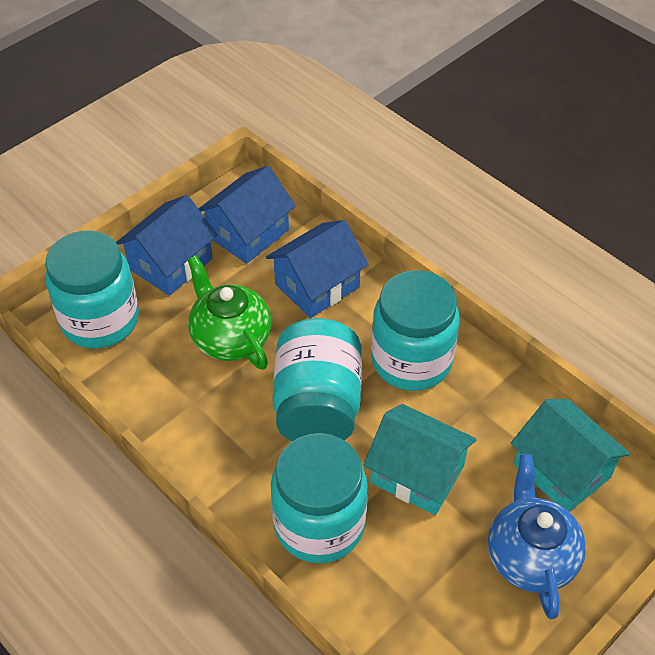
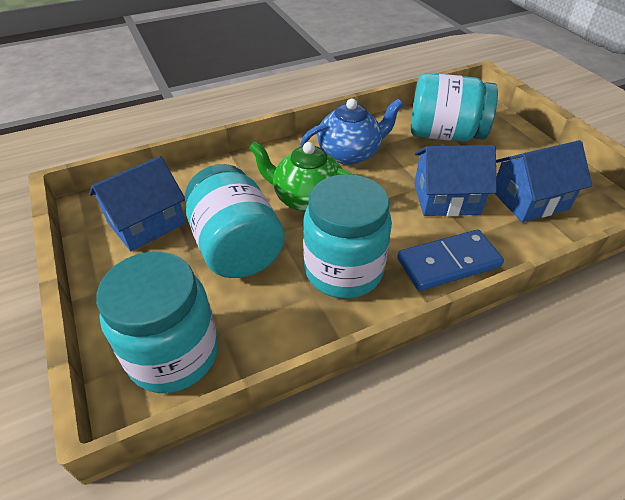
blue domino: 0 -> 1
turquoise house: 2 -> 0

